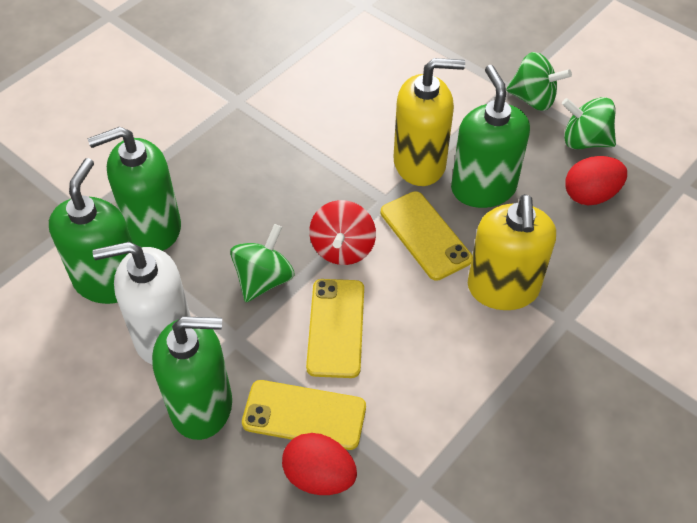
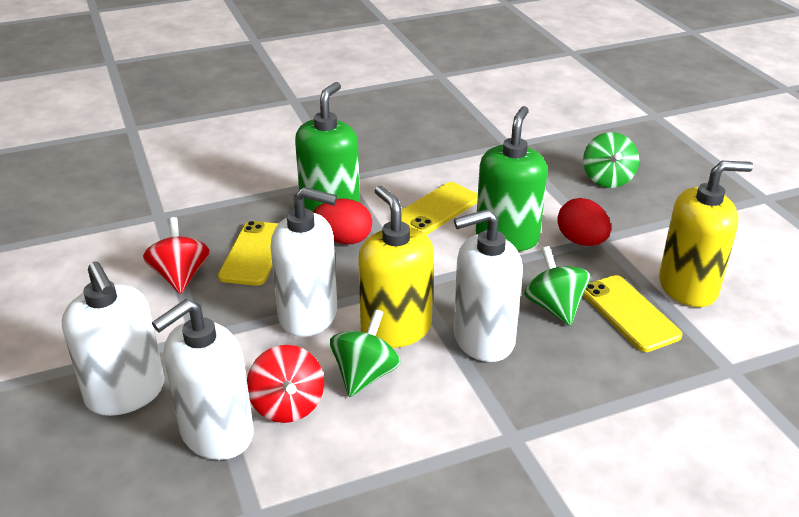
green soap dispenser: 4 -> 2
red spinning top: 1 -> 2
white soap dispenser: 1 -> 4

